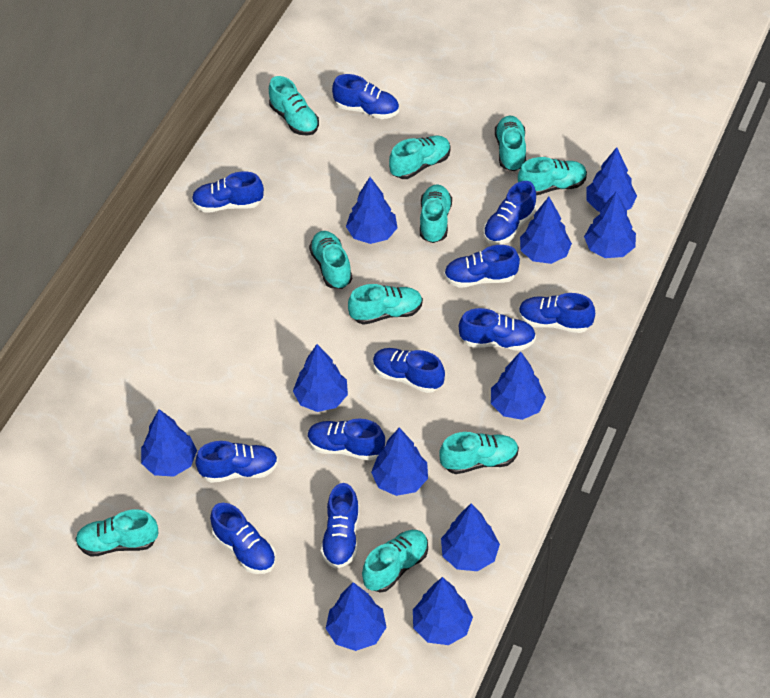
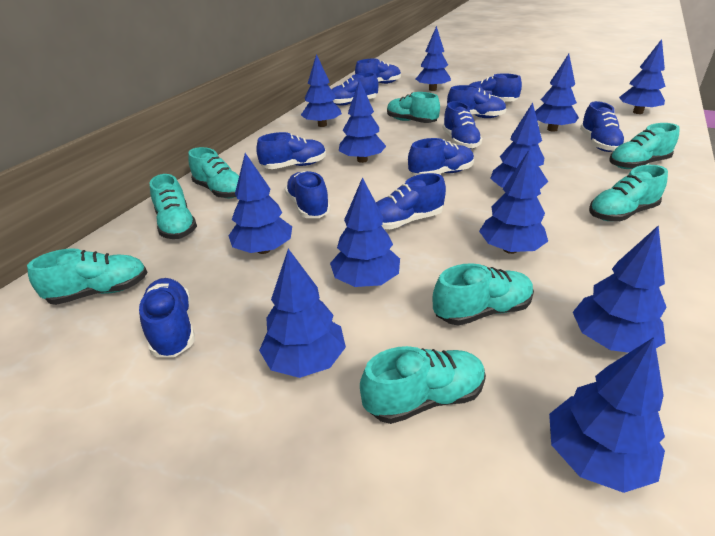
blue tree: 11 -> 12
turquoise shoe: 10 -> 8

